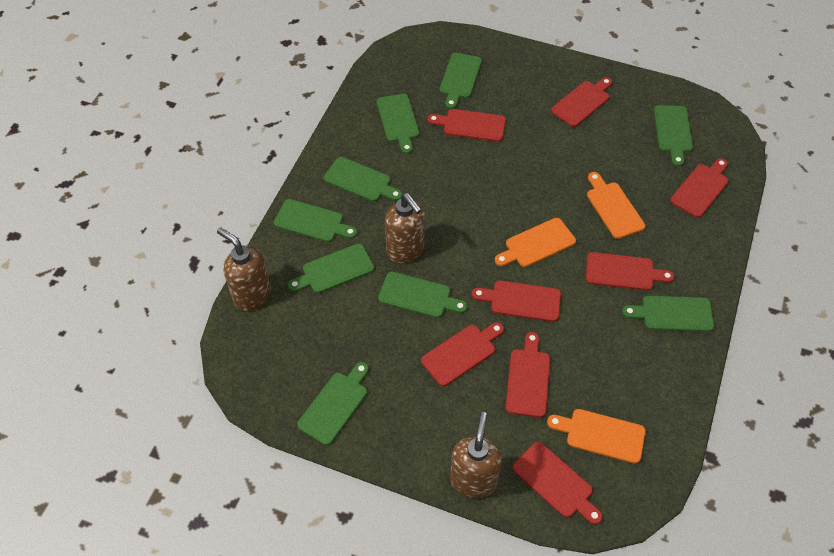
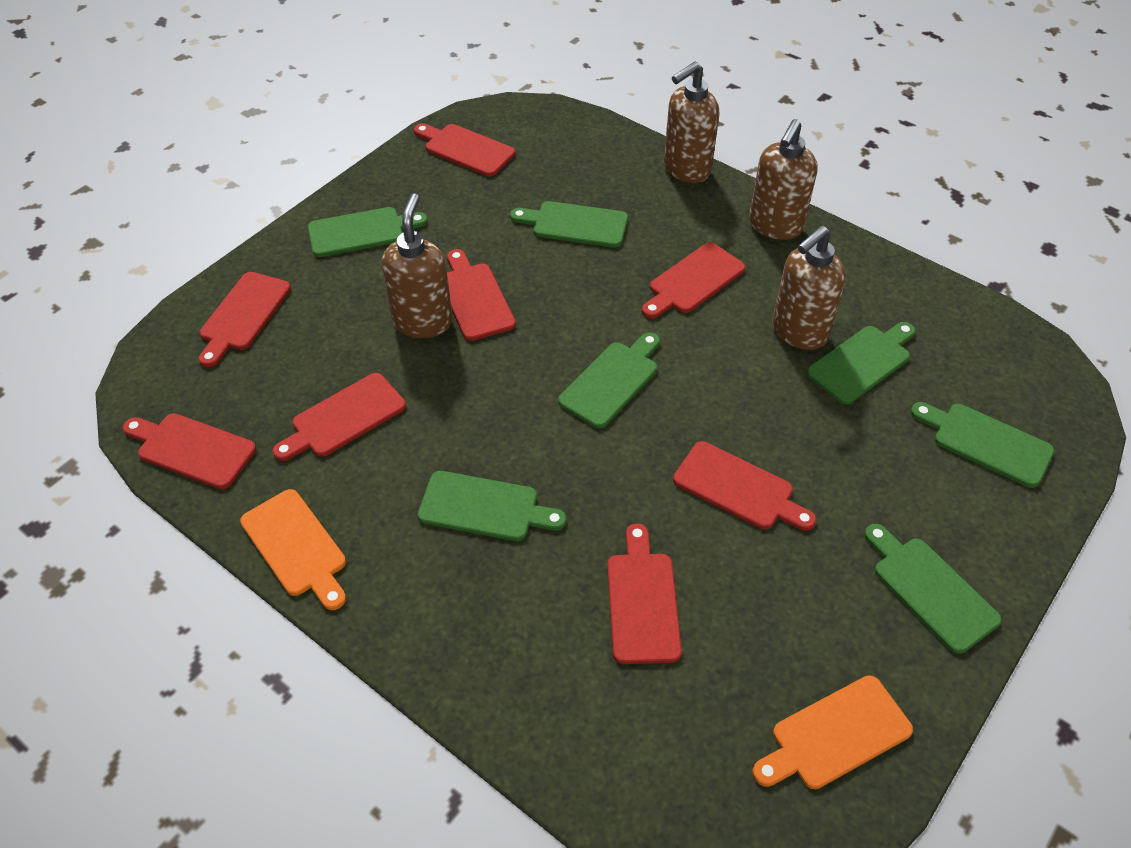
brown soap dispenser: 3 -> 4
green cutting board: 9 -> 7
orange cutting board: 3 -> 2

